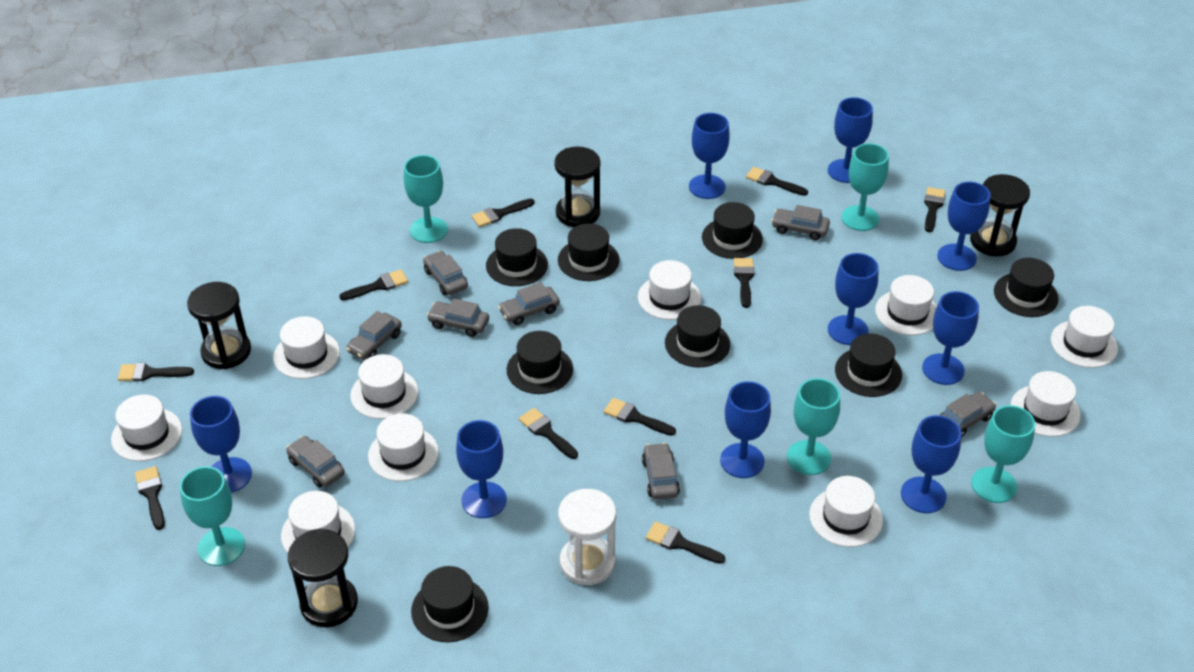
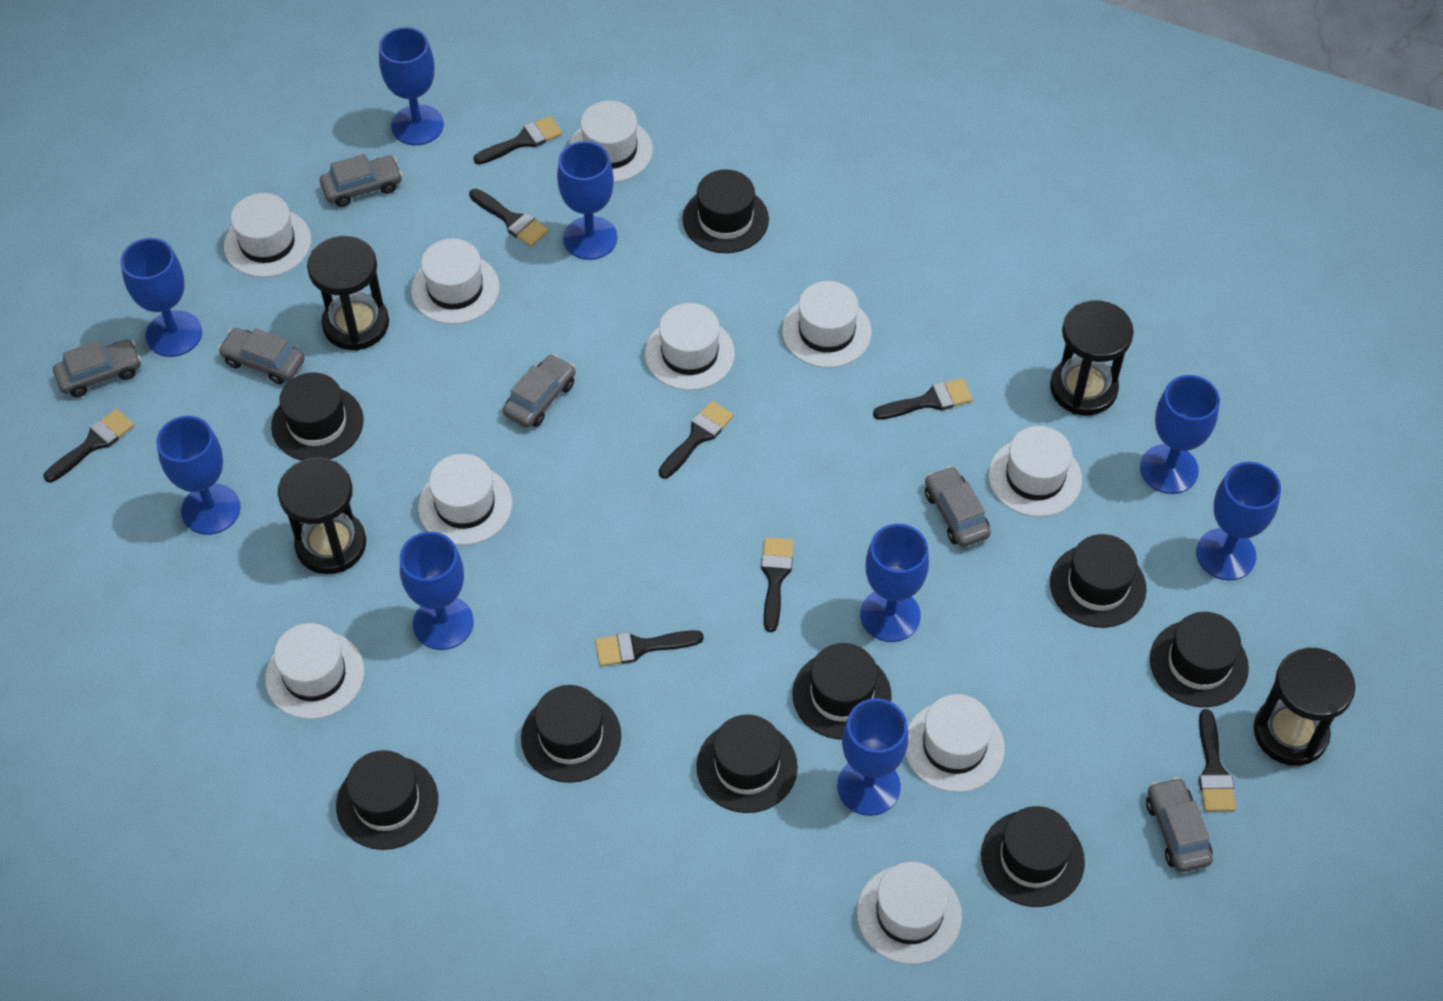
black brush: 10 -> 8
black hat: 8 -> 9
grey car: 8 -> 6
turquoise goblet: 5 -> 0
white hourglass: 1 -> 0

